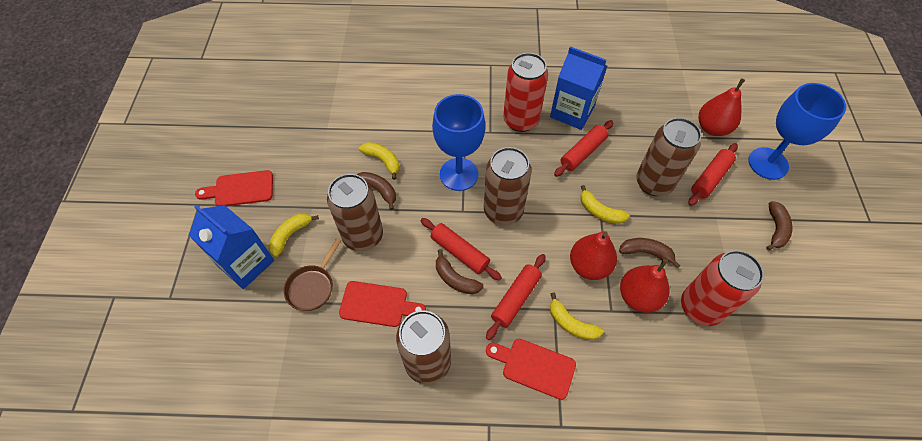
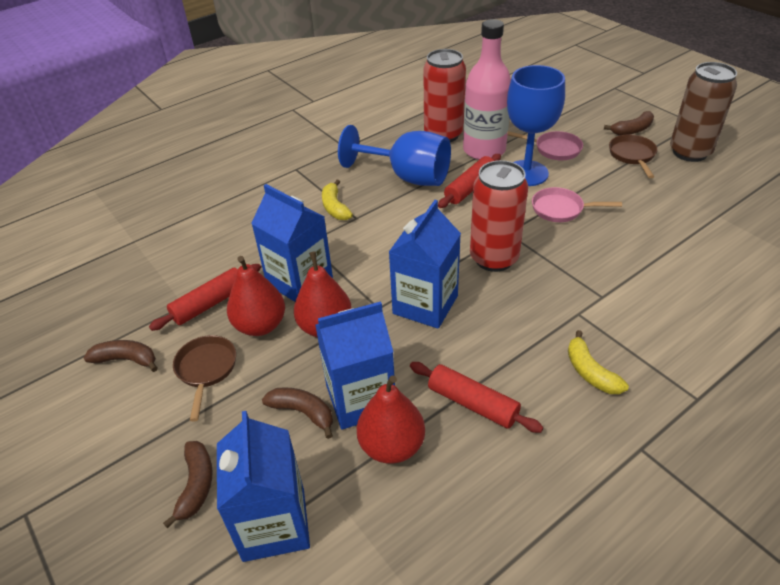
blue carton: 2 -> 4
brown can: 4 -> 1
brown pan: 1 -> 2
pink bottle: 0 -> 1
pink pan: 0 -> 2
red cutting board: 3 -> 0
red rolling pin: 4 -> 3
yellow banana: 4 -> 2

